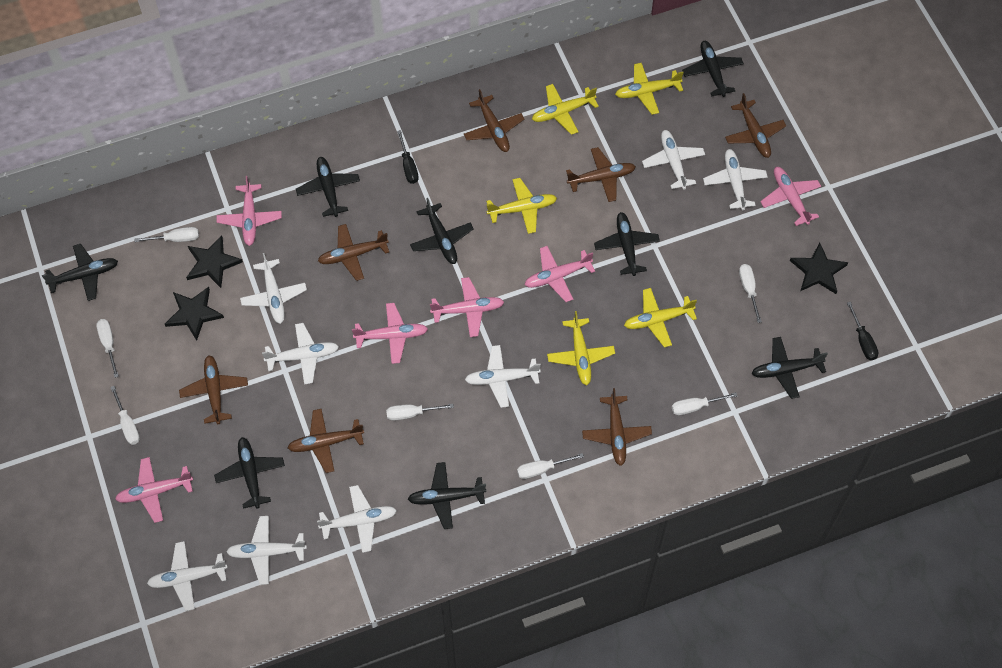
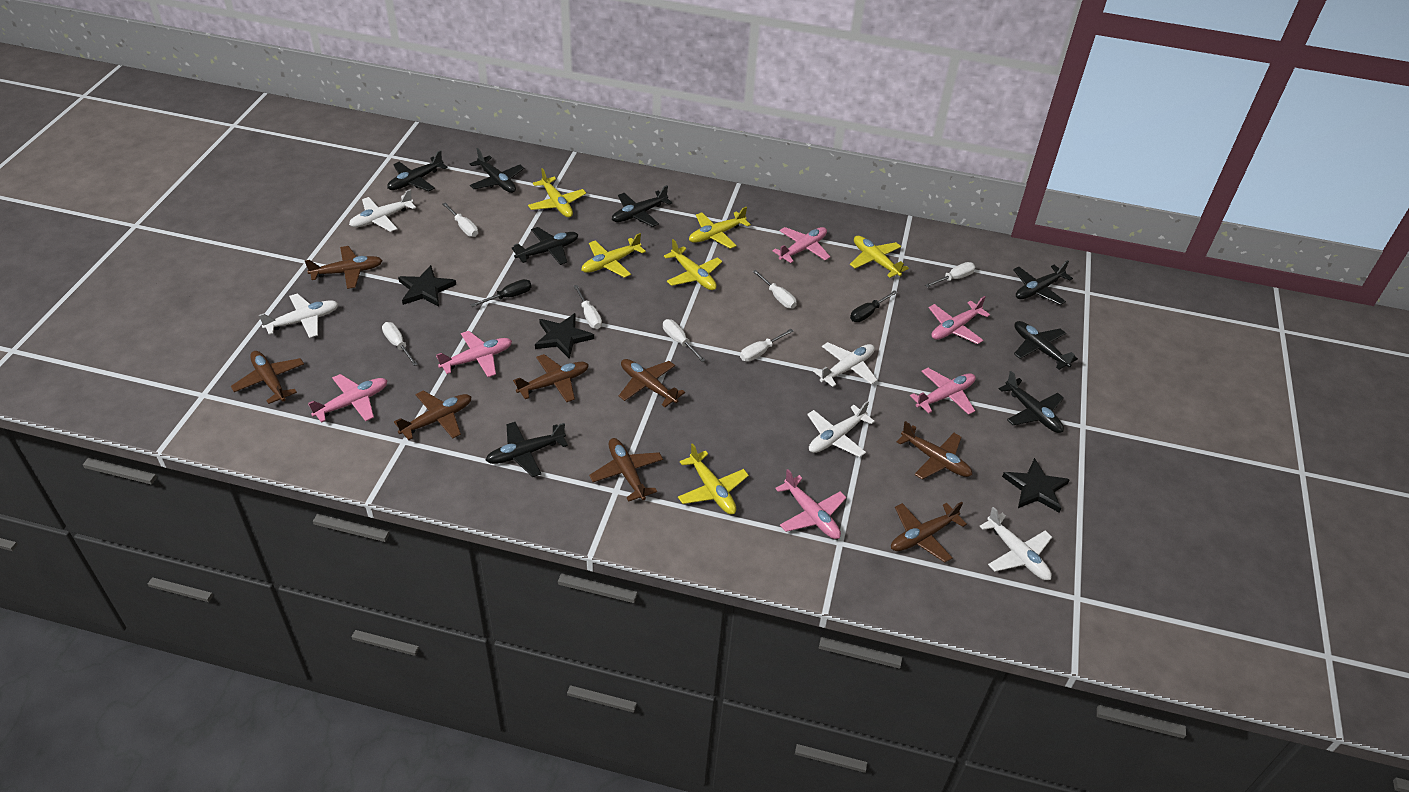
brown plane: 7 -> 8
white plane: 8 -> 5
yellow plane: 5 -> 6

